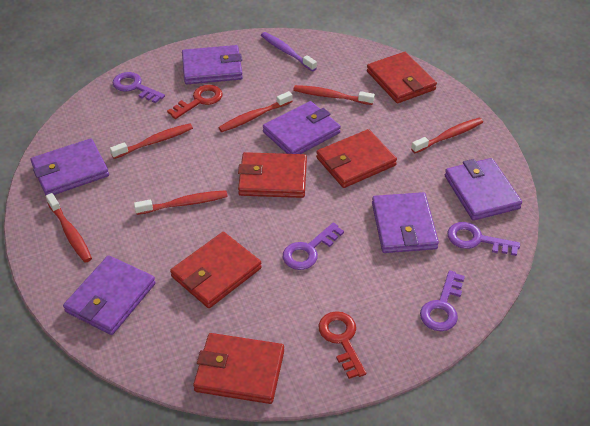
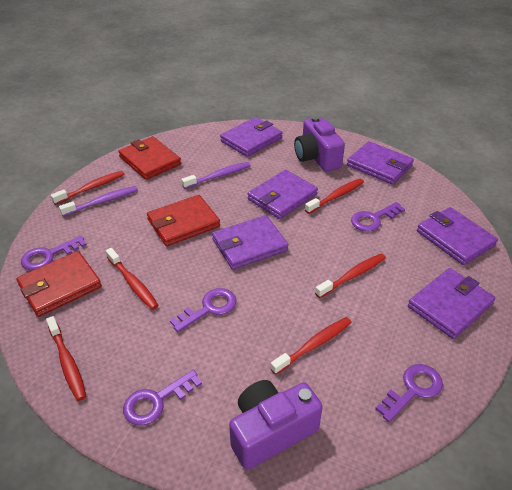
purple camera: 0 -> 2
purple key: 4 -> 5
purple toothbrush: 1 -> 2
red key: 2 -> 0
red wallet: 5 -> 3

